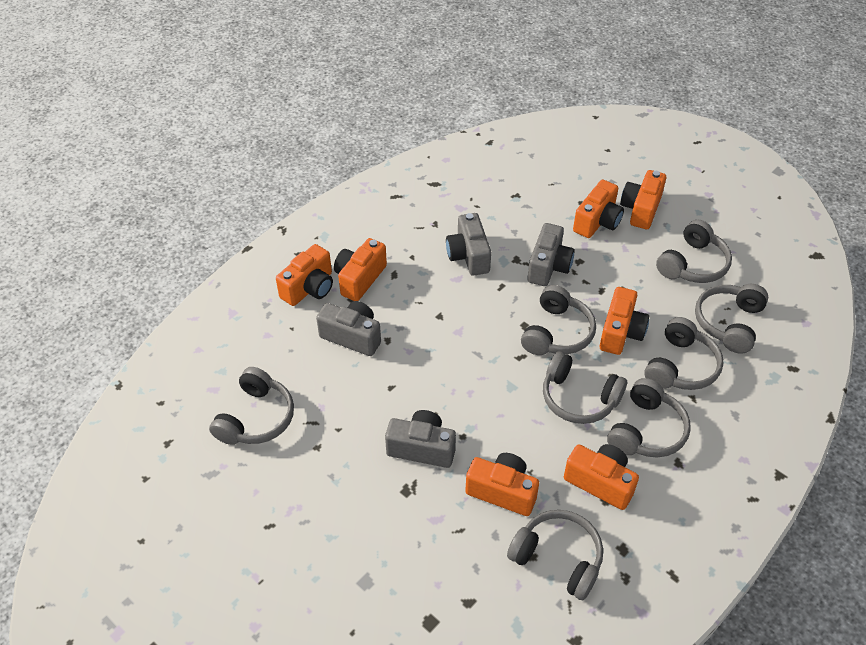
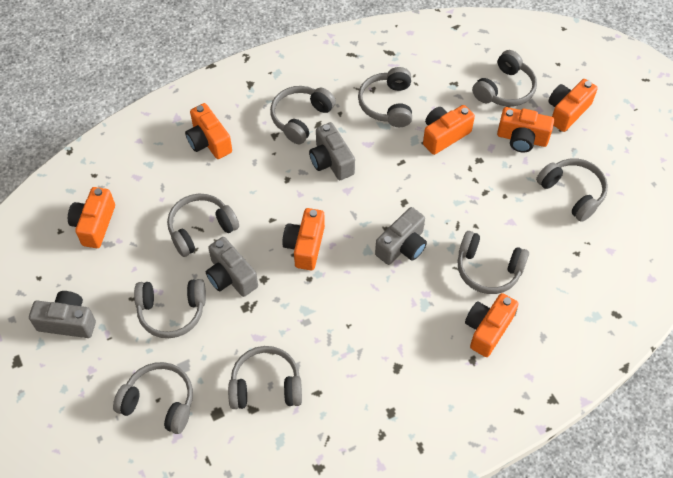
grey headphones: 8 -> 9

